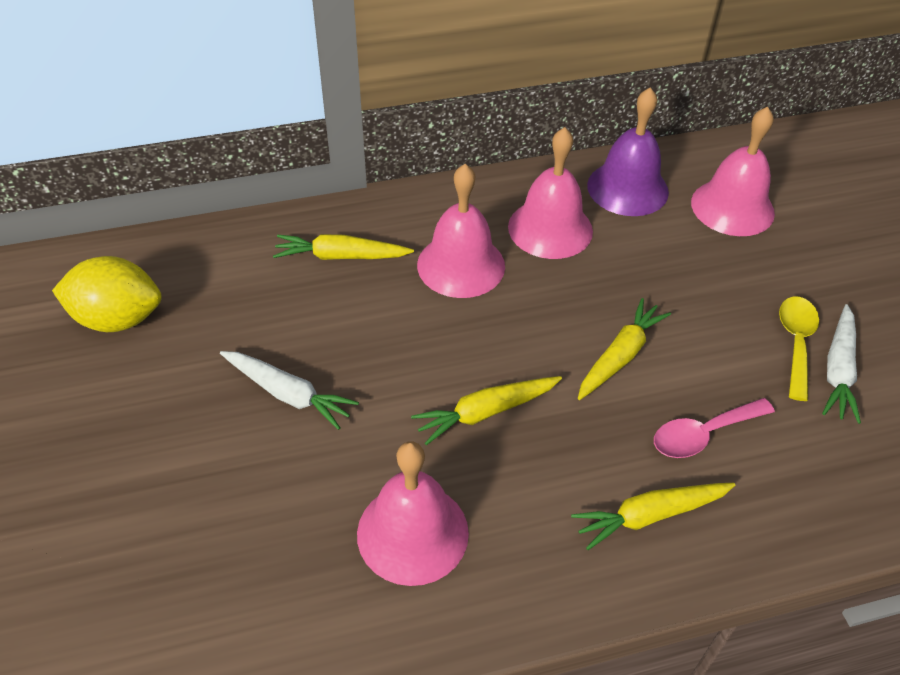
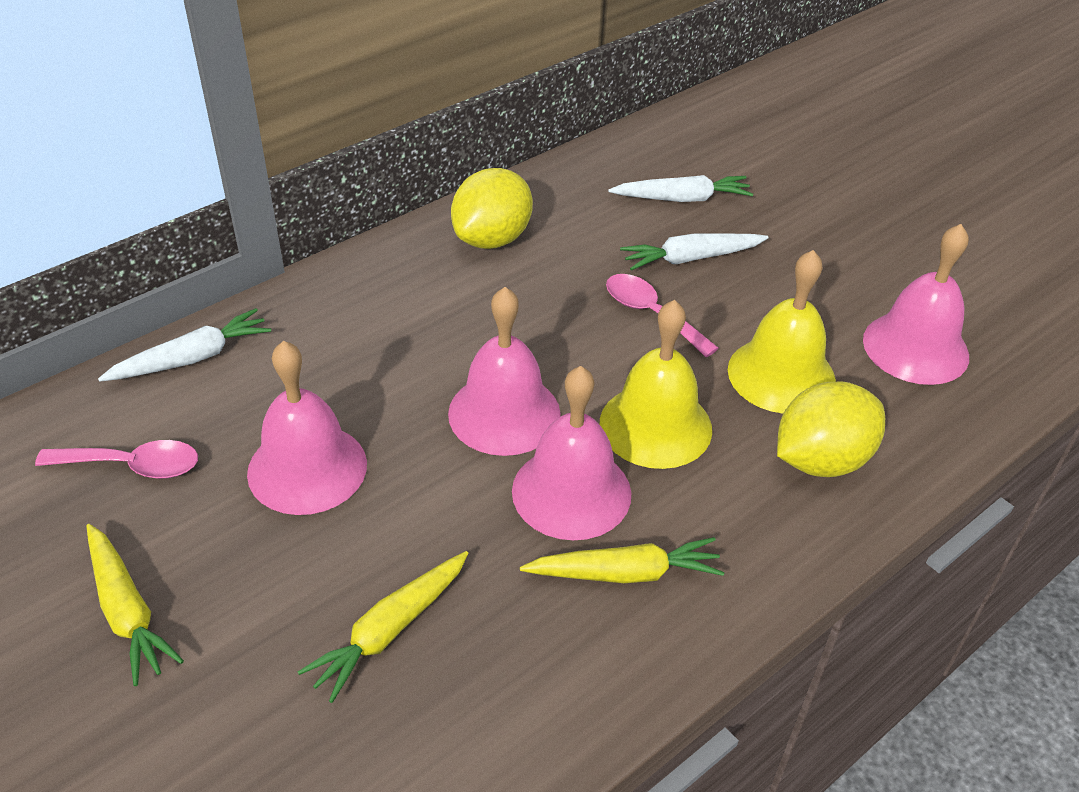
pink spoon: 1 -> 2
purple bell: 1 -> 0
white carrot: 2 -> 3
yellow bell: 0 -> 2
yellow carrot: 4 -> 3
yellow lemon: 1 -> 2
yellow spoon: 1 -> 0

